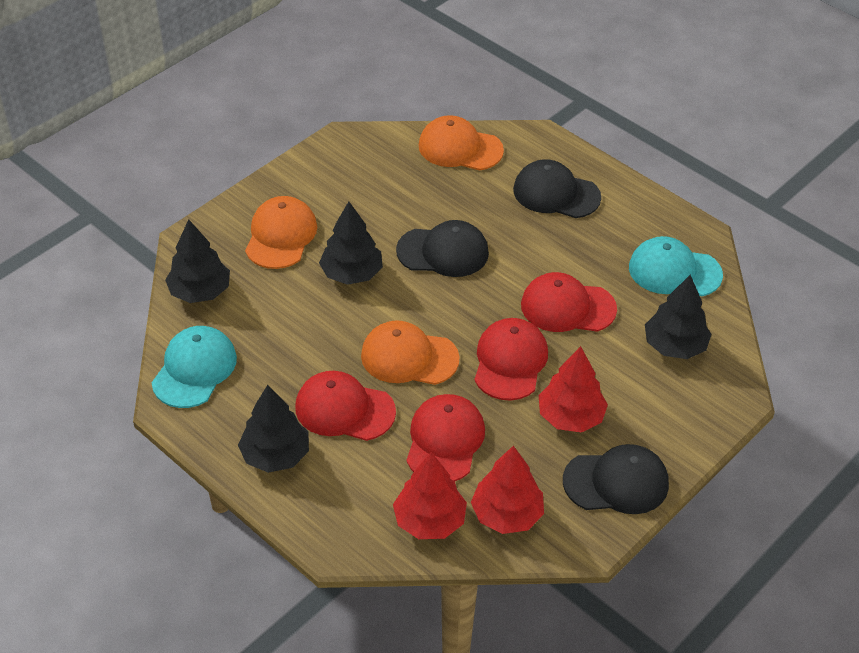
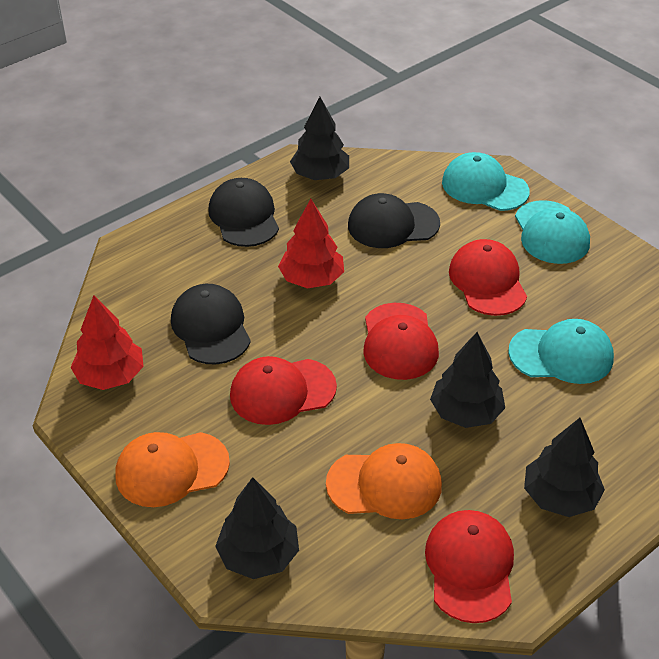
orange cap: 3 -> 2
red tree: 3 -> 2
turquoise cap: 2 -> 3

